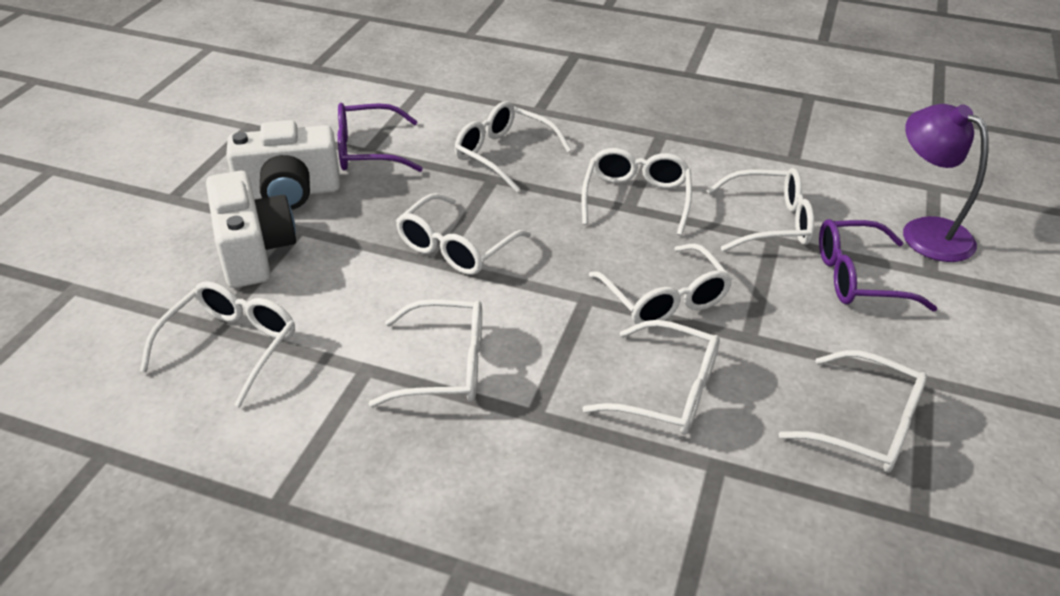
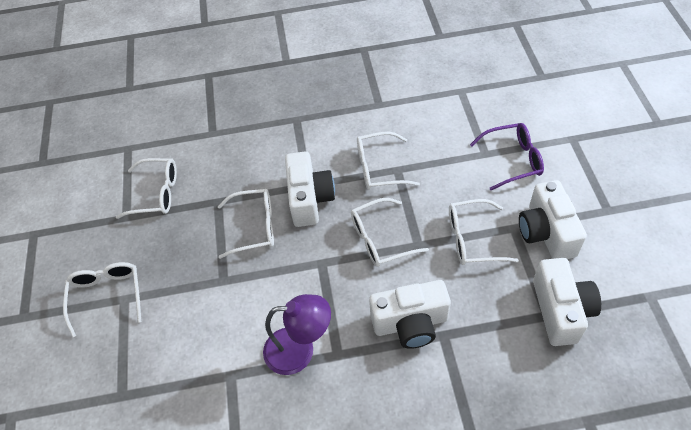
purple glasses: 2 -> 1
white camera: 2 -> 4
white glasses: 9 -> 6

